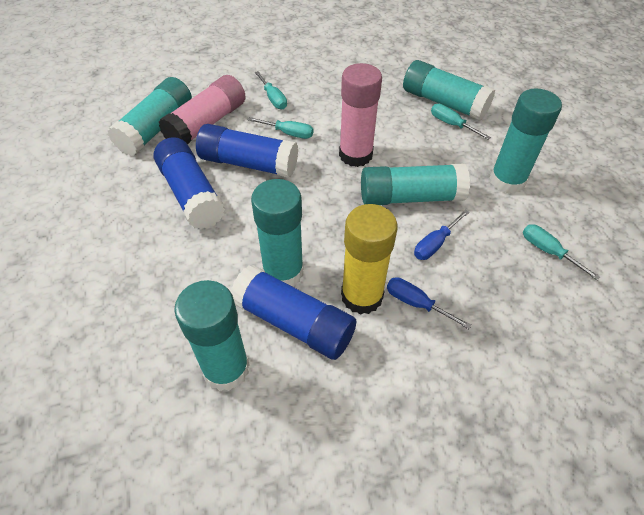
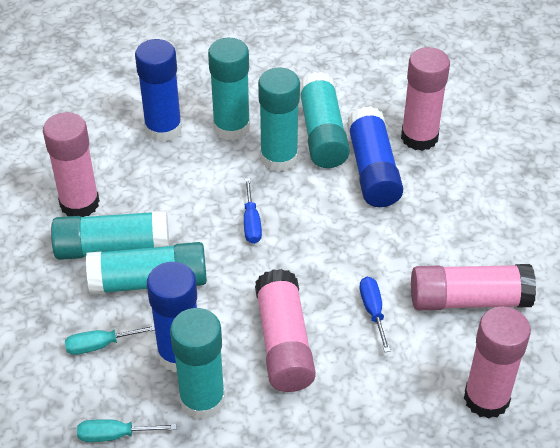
pink glue stick: 2 -> 5
turquoise screwdriver: 4 -> 2
yellow glue stick: 1 -> 0

